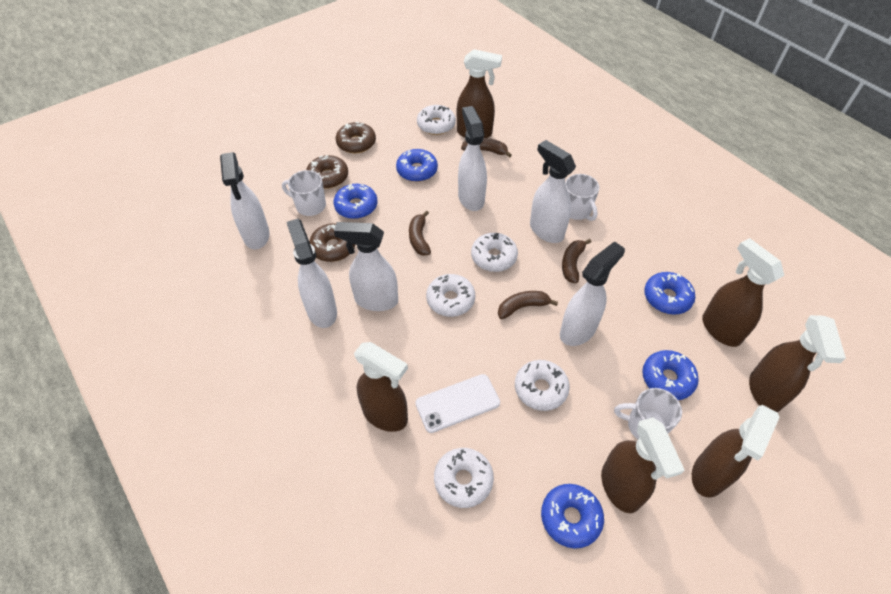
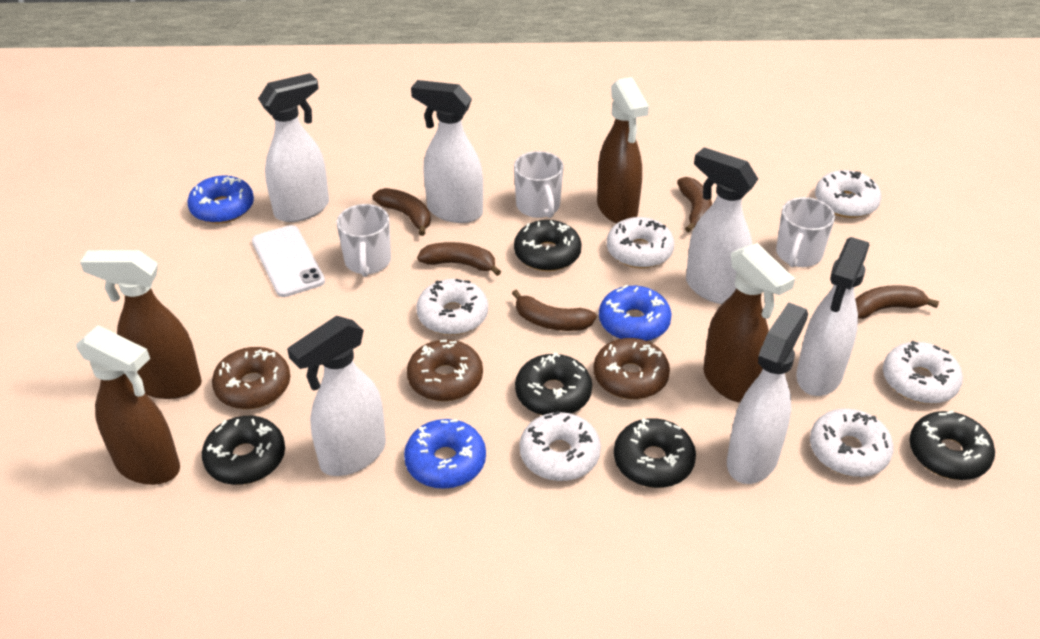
black donut: 0 -> 5
blue donut: 5 -> 3
brown banana: 4 -> 5
brown spray bottle: 6 -> 4
white donut: 5 -> 6

